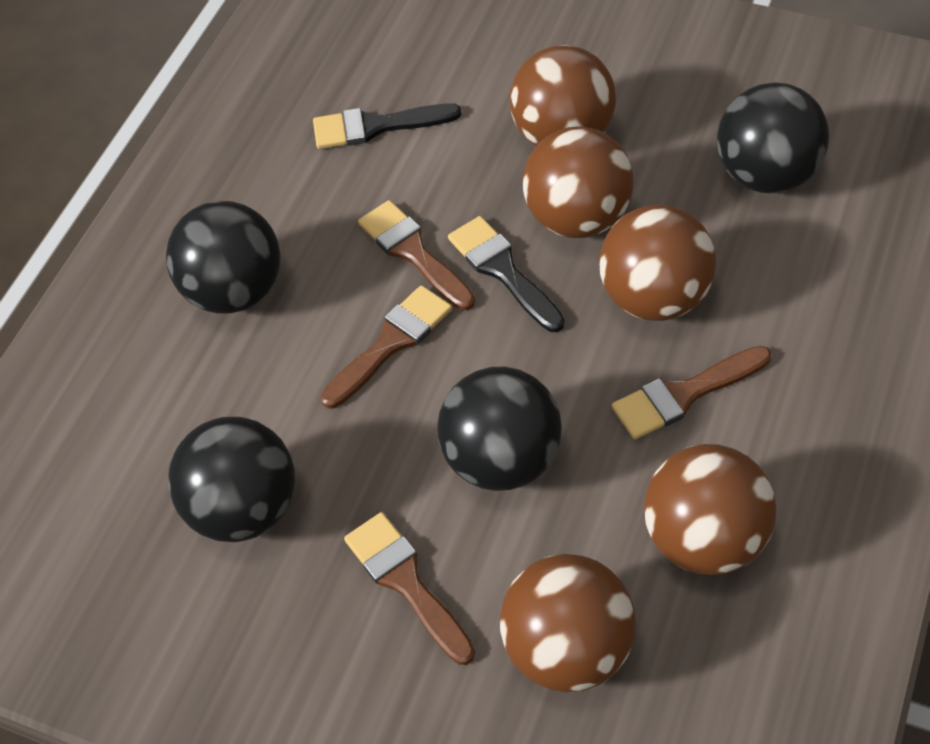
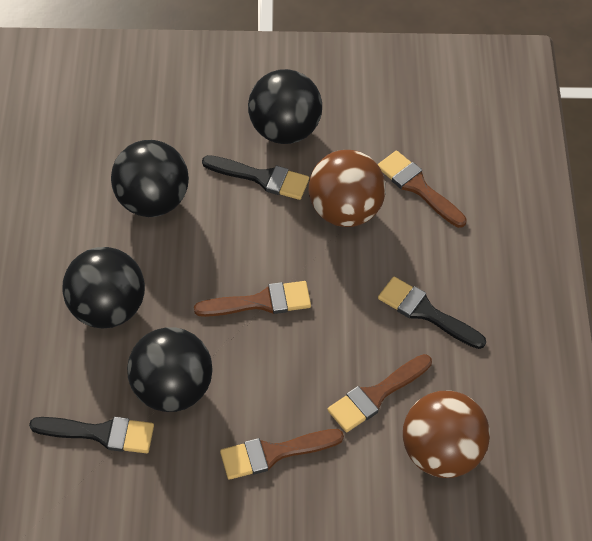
black brush: 2 -> 3
brown ball: 5 -> 2

